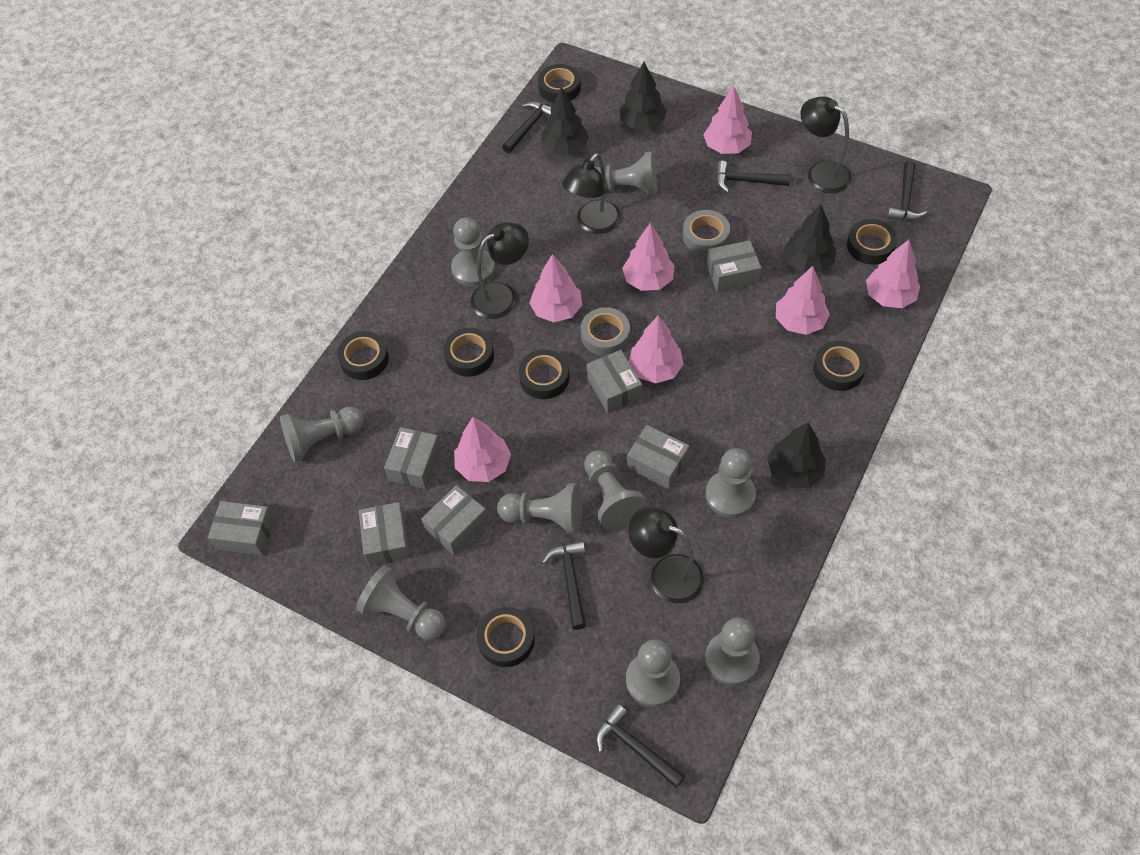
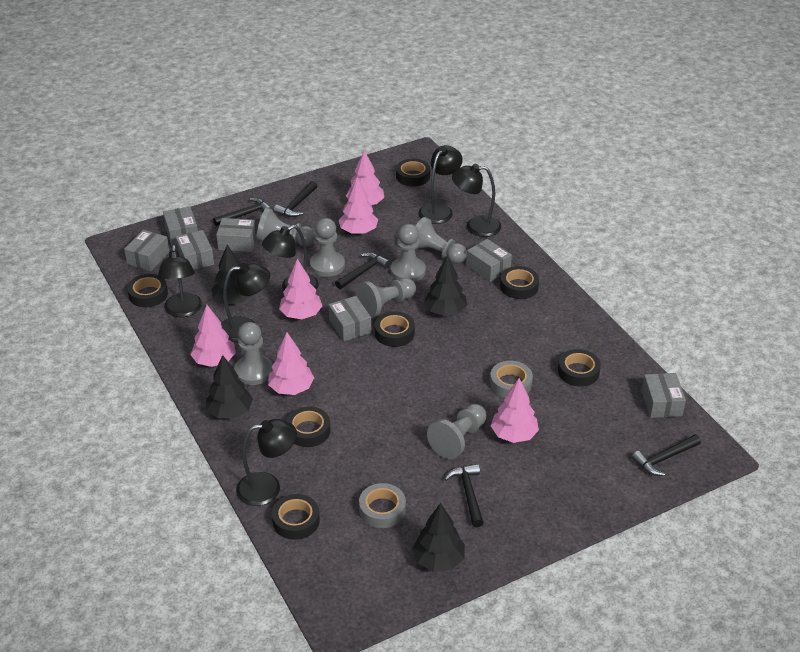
black lamp: 4 -> 6
grey pawn: 9 -> 7
pink tree: 7 -> 6

